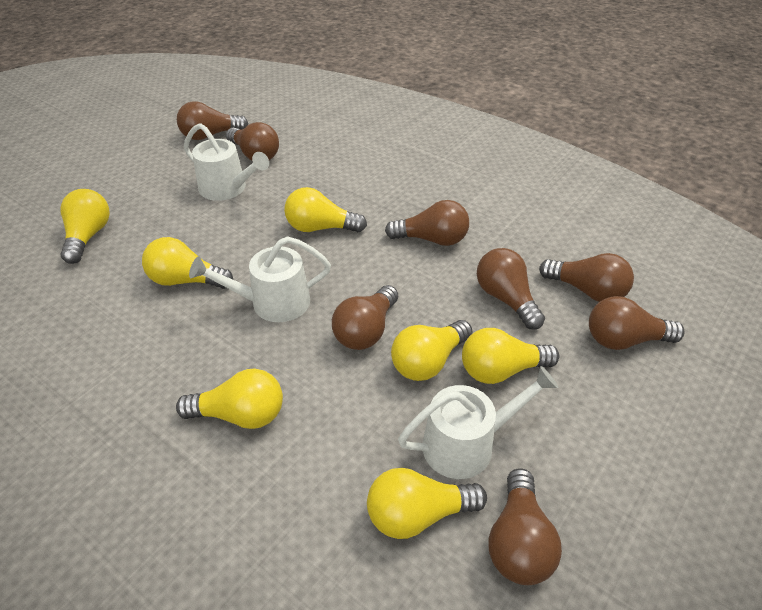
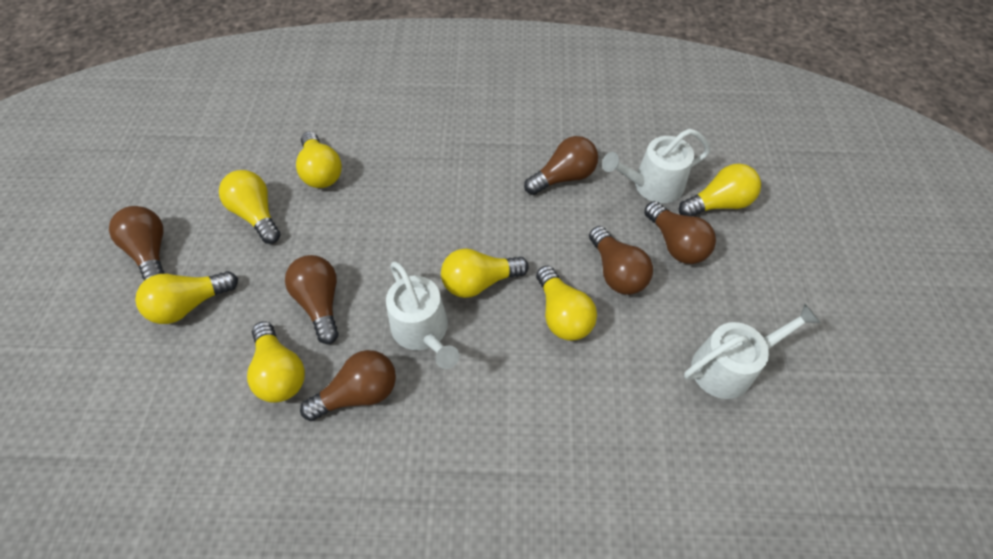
brown light bulb: 8 -> 6

